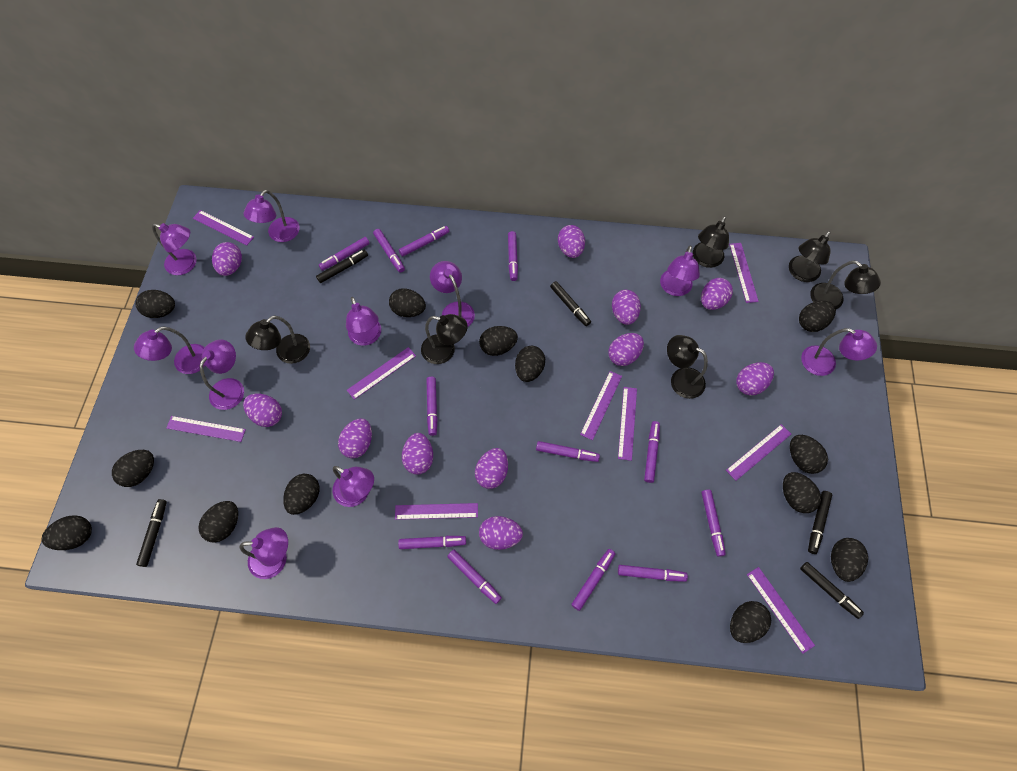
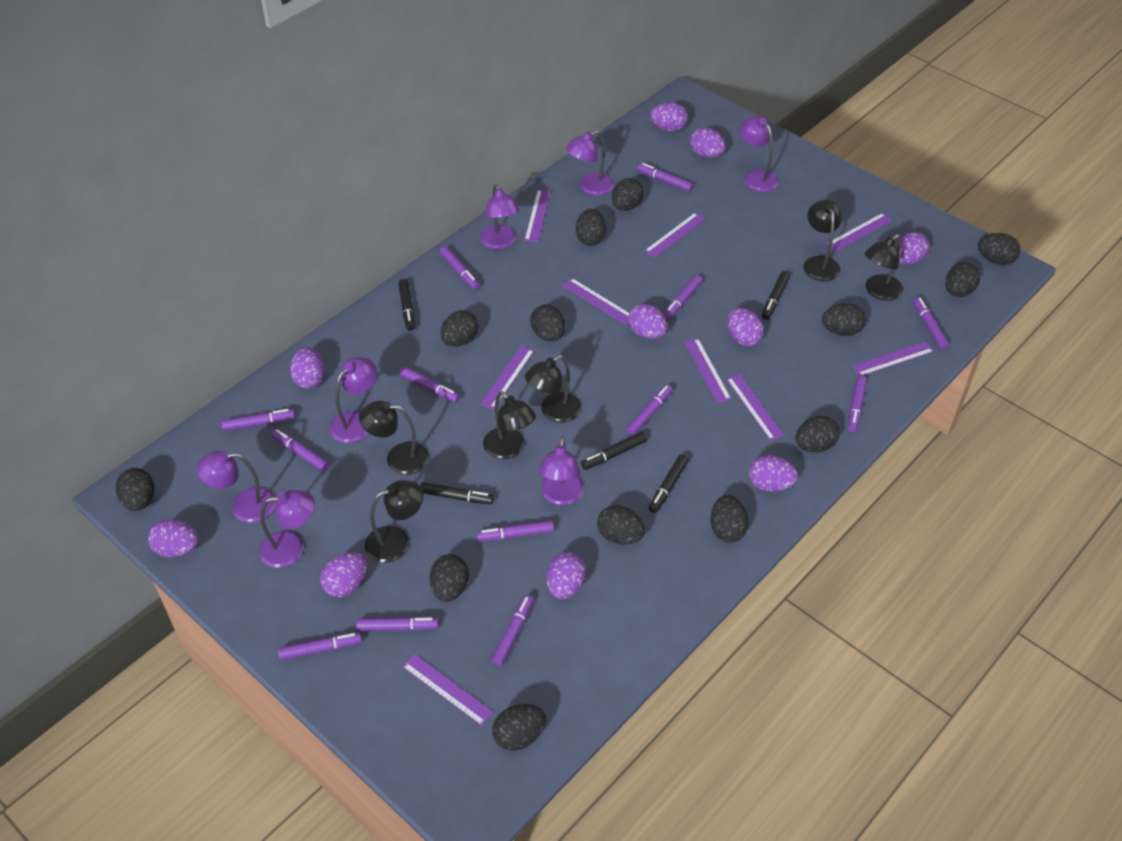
purple egg: 11 -> 10
purple lamp: 10 -> 7
purple marker: 12 -> 13

